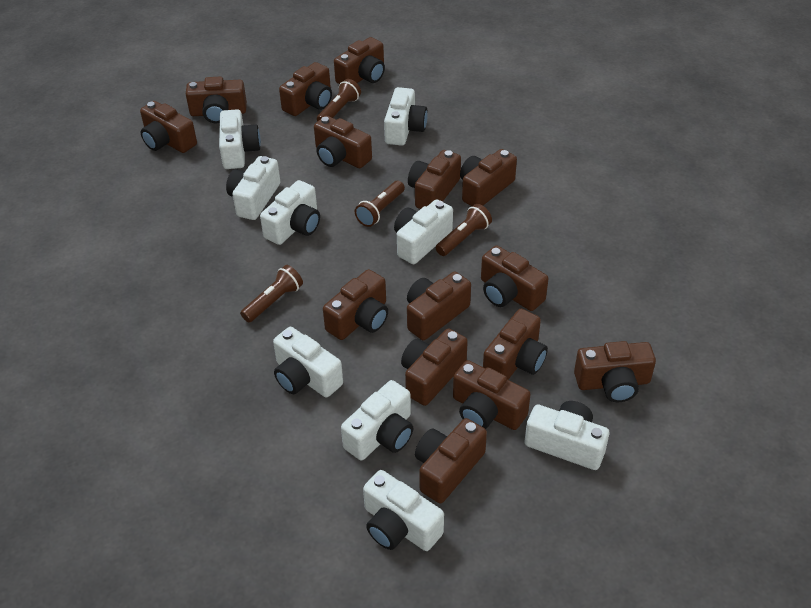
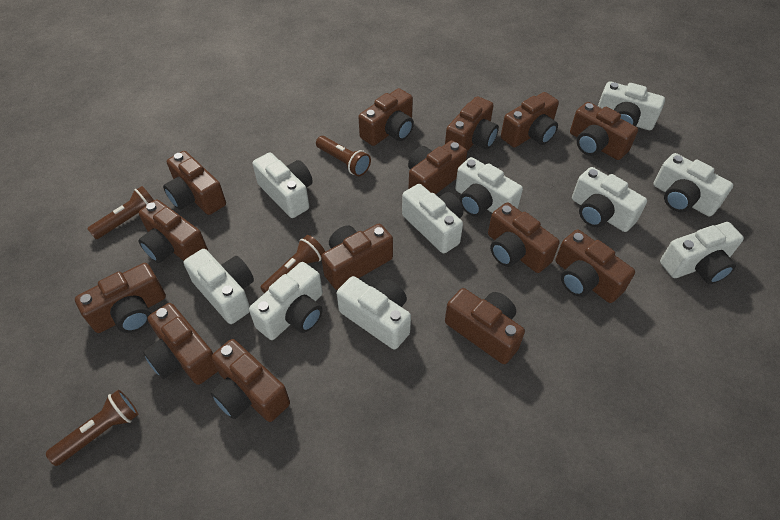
brown camera: 15 -> 14
white camera: 9 -> 10

